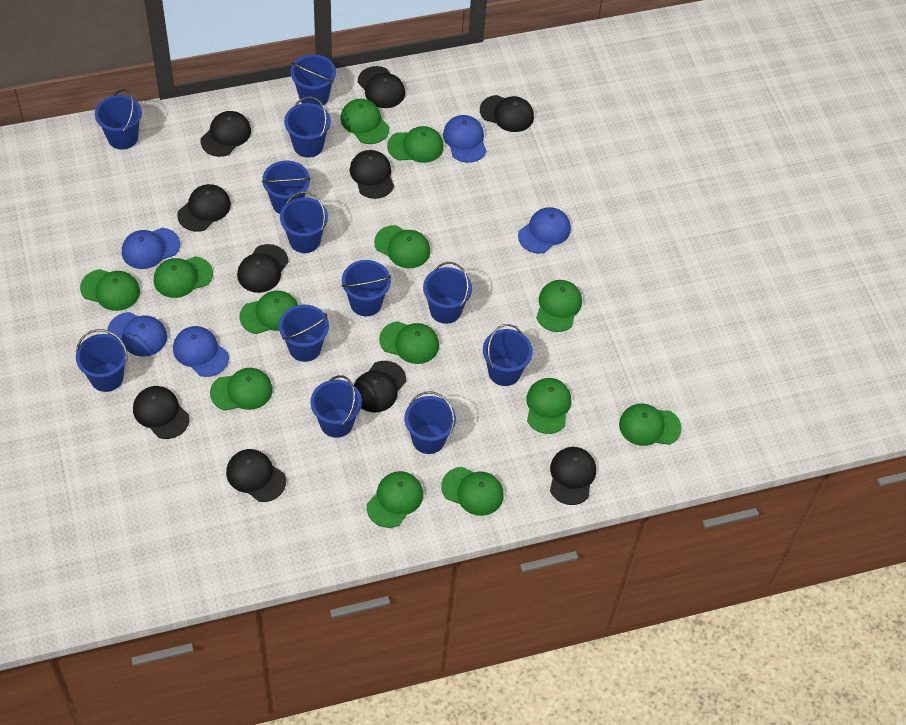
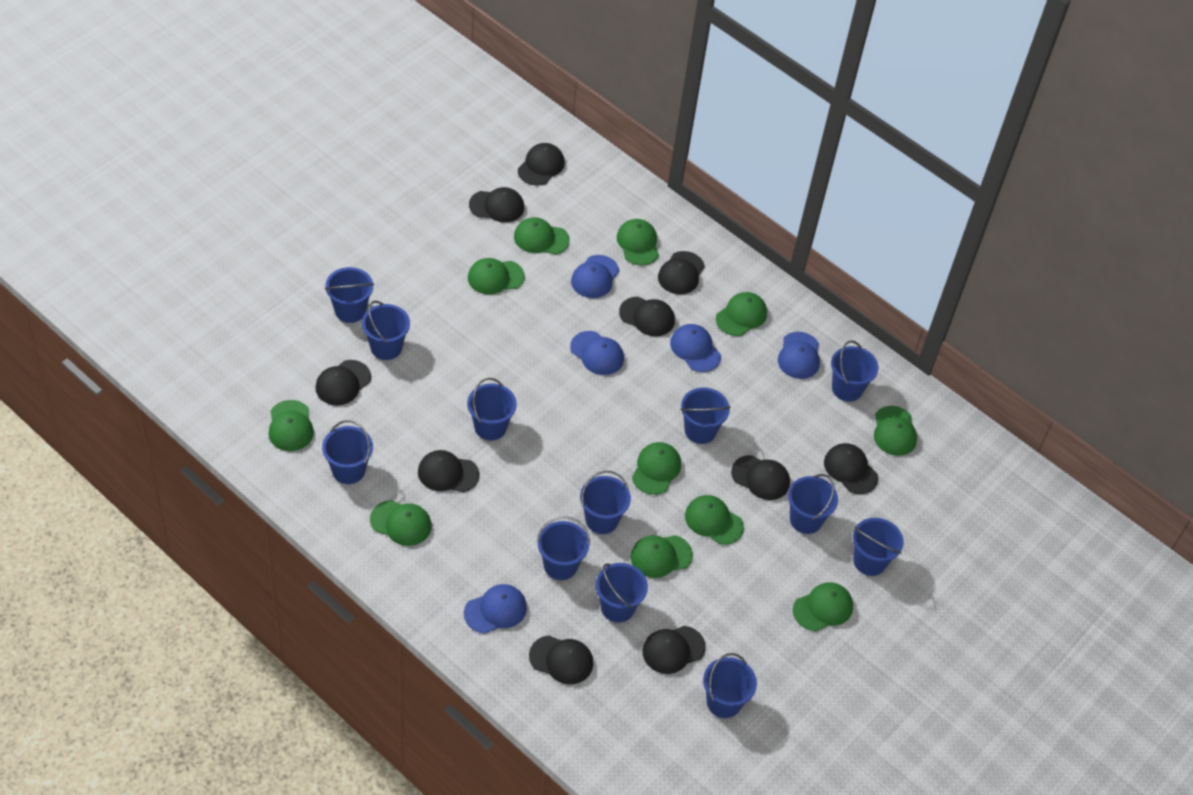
green cap: 13 -> 11

